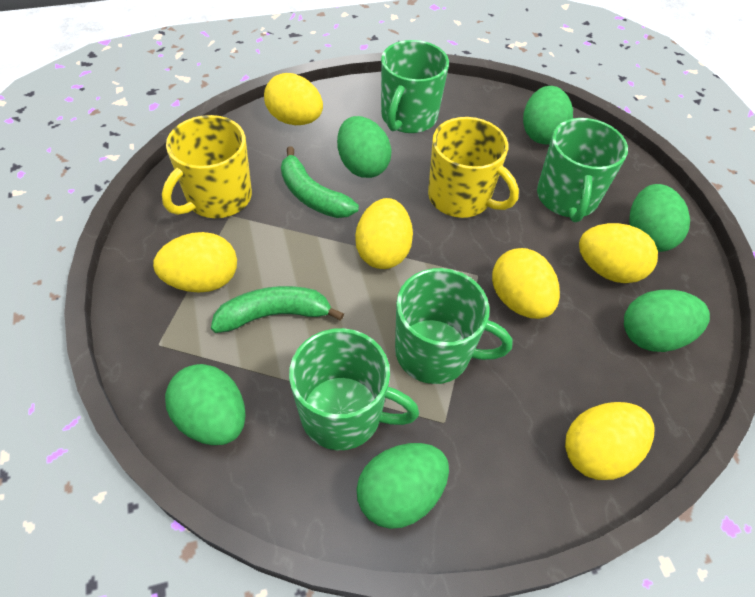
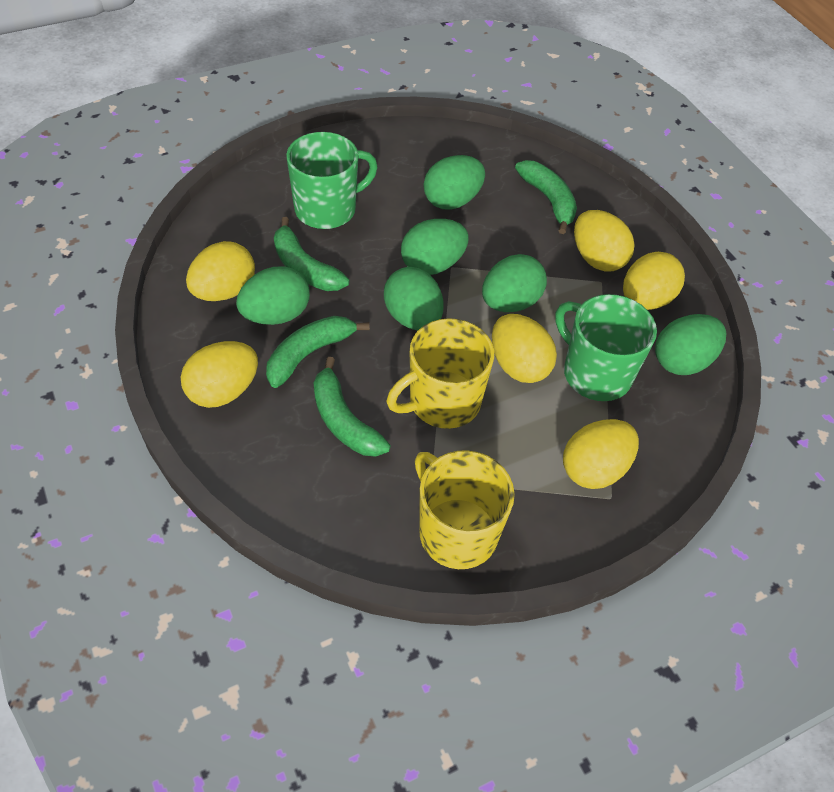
green banana: 2 -> 4
green mug: 4 -> 2

